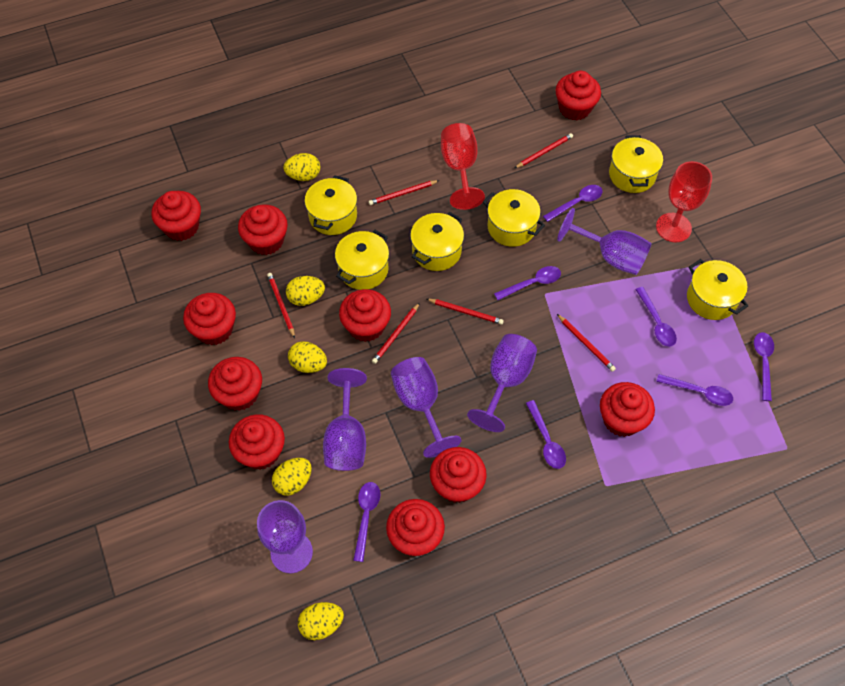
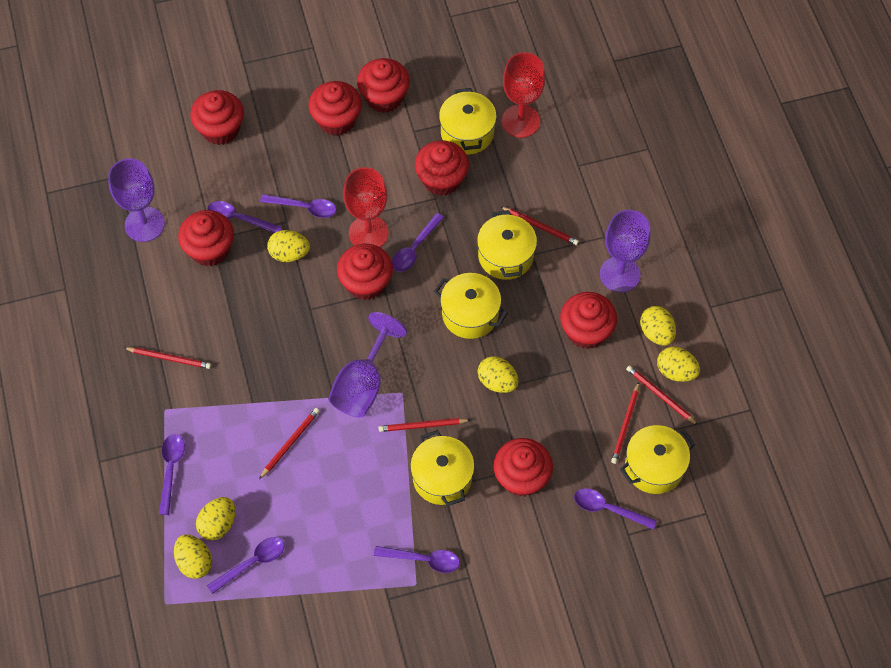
purple goblet: 5 -> 3
red cupcake: 10 -> 8
yellow egg: 5 -> 6
yellow pot: 6 -> 5

